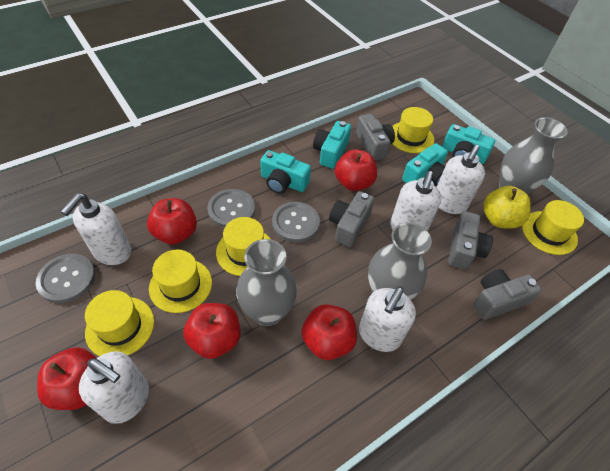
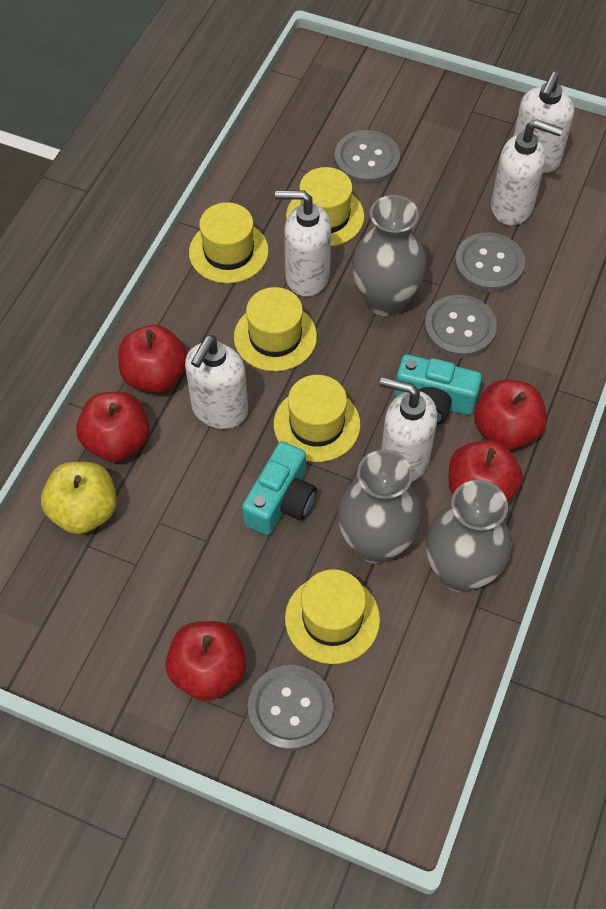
grey button: 3 -> 4
grey camera: 4 -> 0
turquoise camera: 4 -> 2

